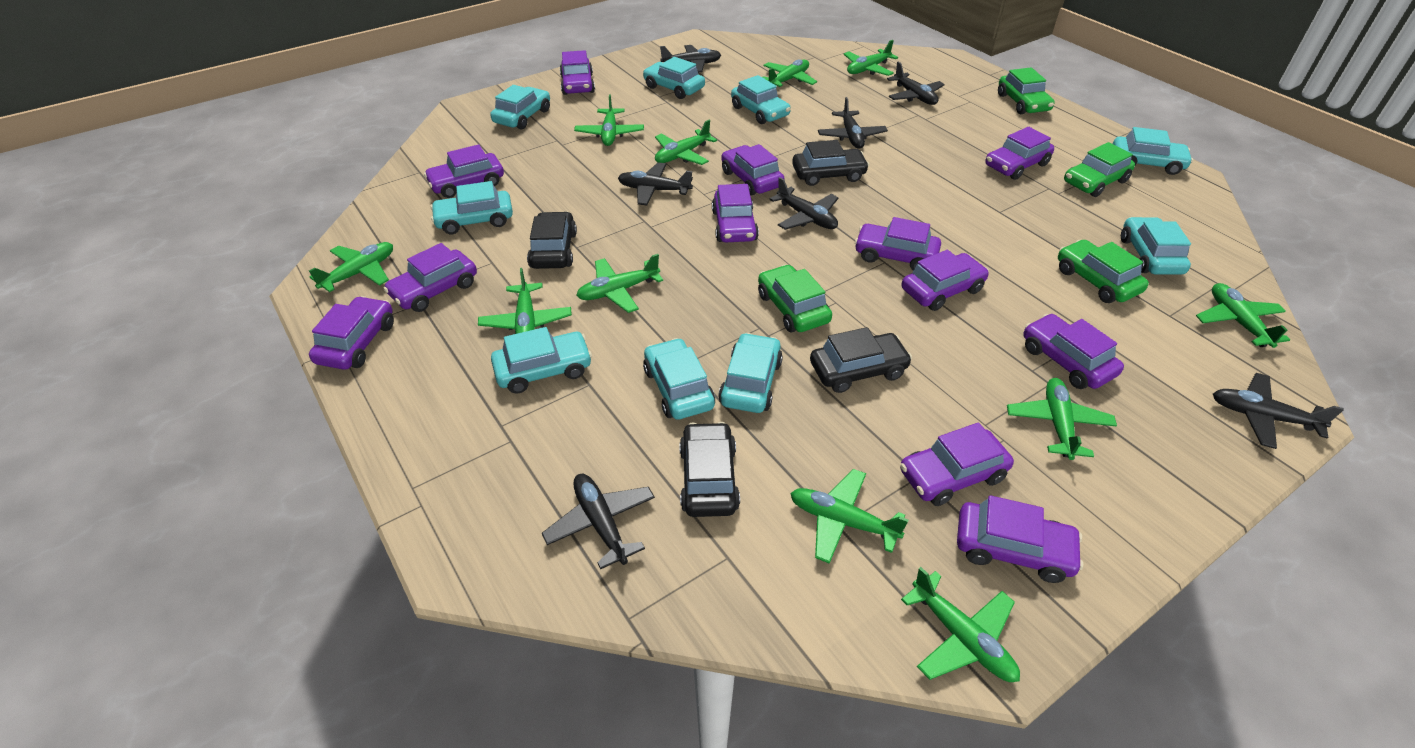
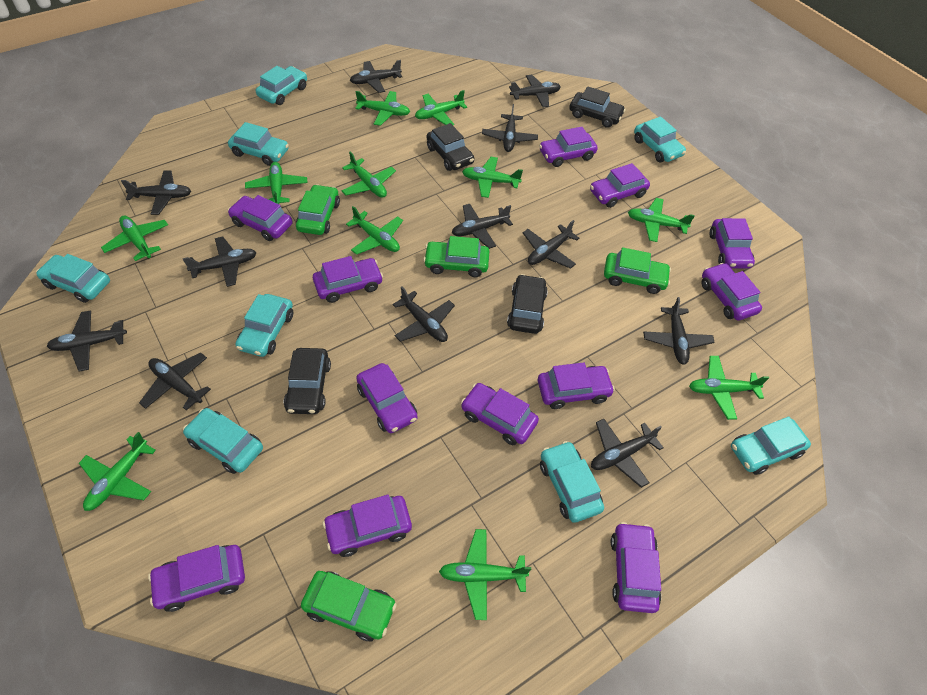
black plane: 7 -> 12
turquoise car: 9 -> 8

